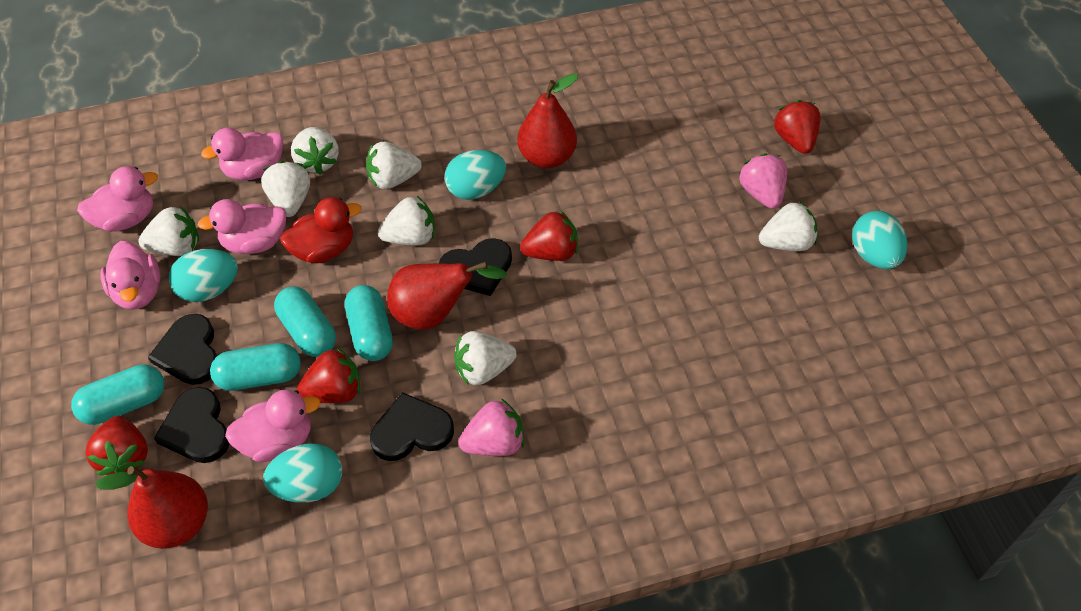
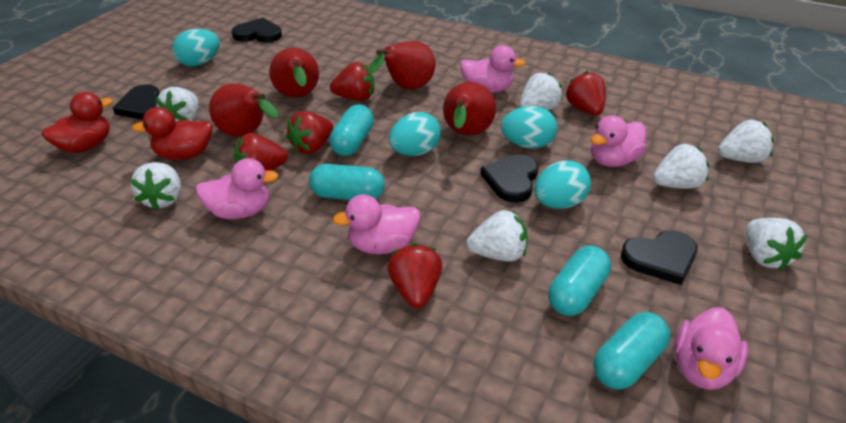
pink strawberry: 2 -> 0
red duck: 1 -> 2
red pear: 3 -> 4
red strawberry: 4 -> 5

